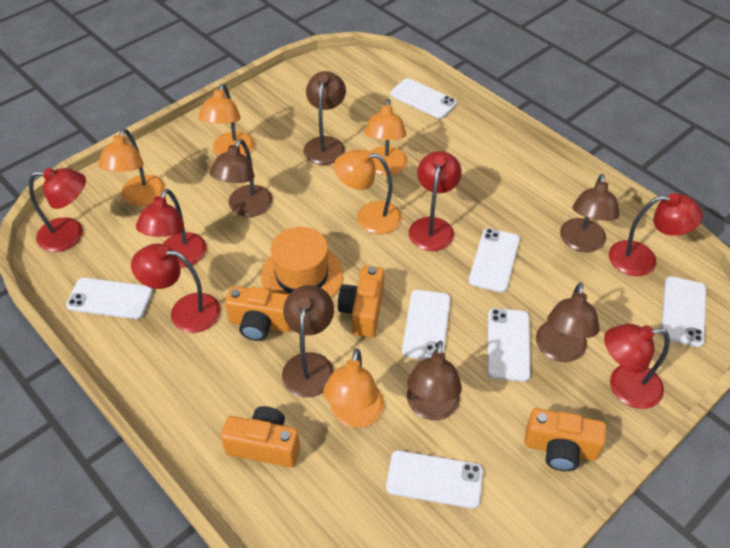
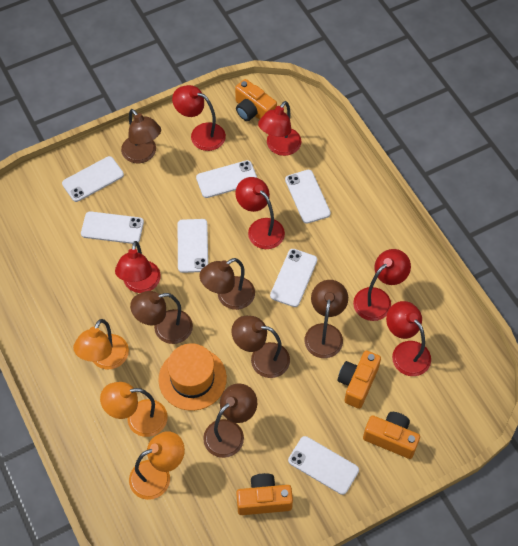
orange lamp: 5 -> 3

